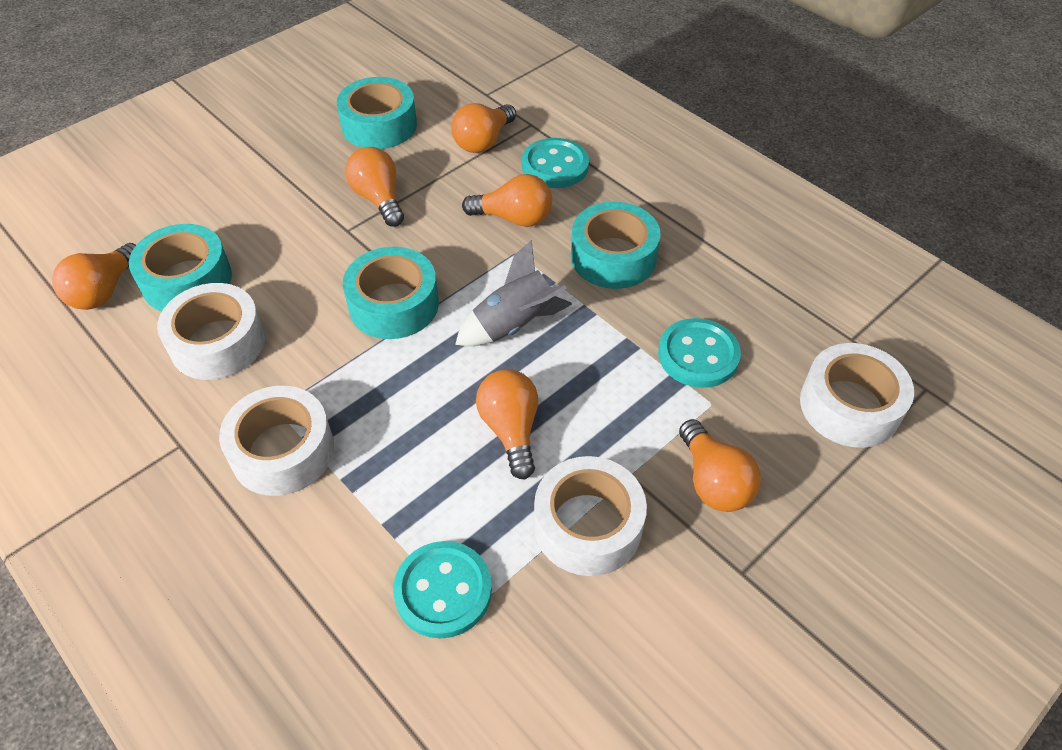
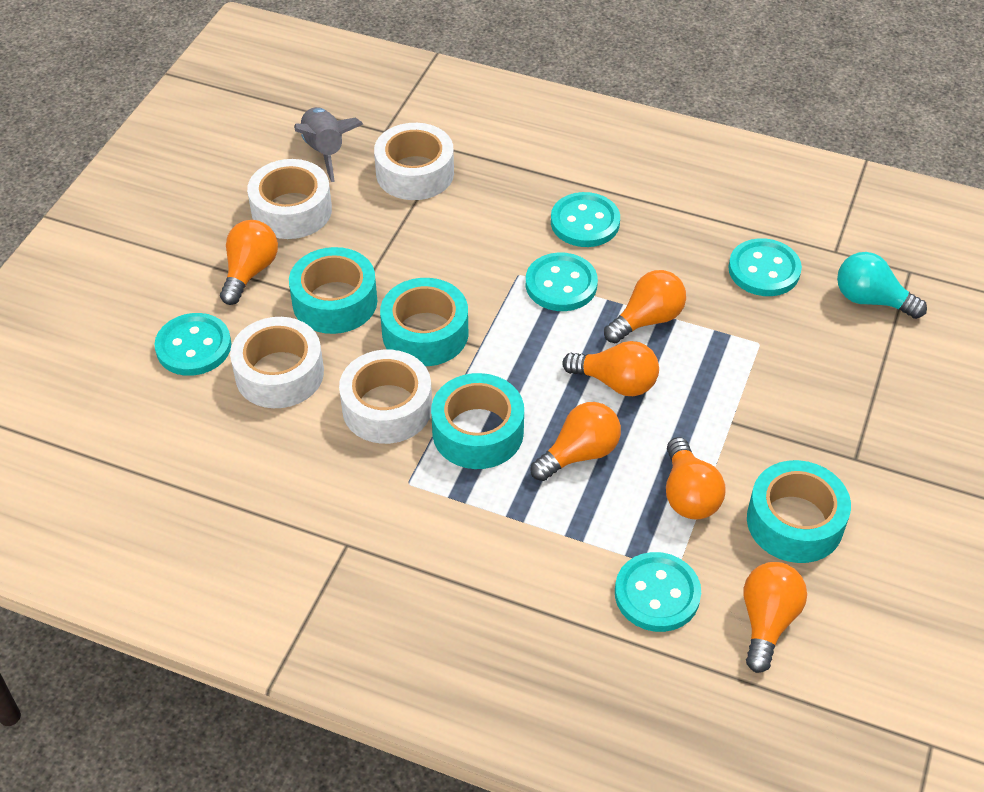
turquoise button: 3 -> 5
turquoise light bulb: 0 -> 1

